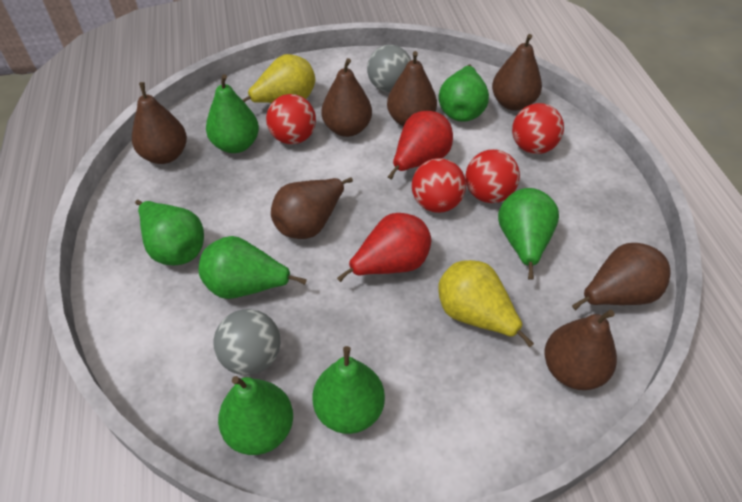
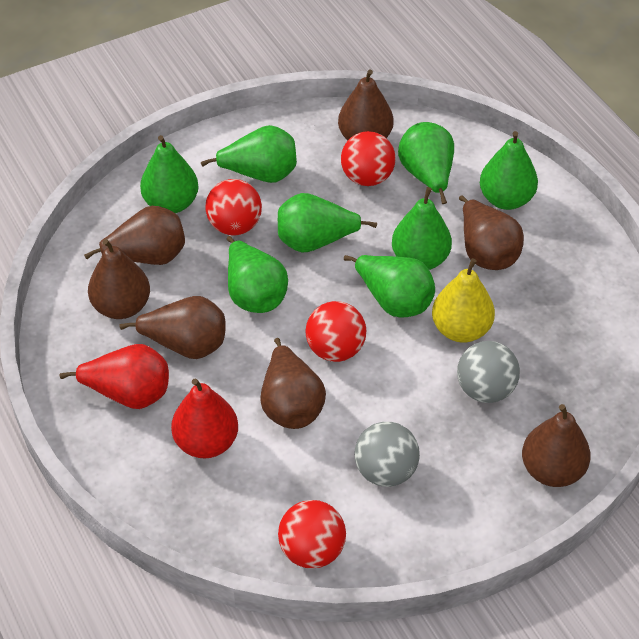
green pear: 7 -> 8
yellow pear: 2 -> 1

